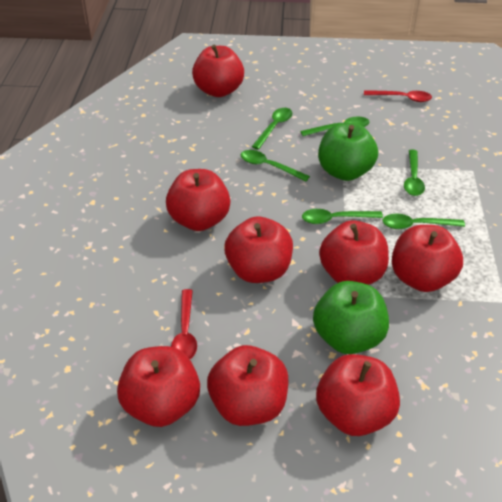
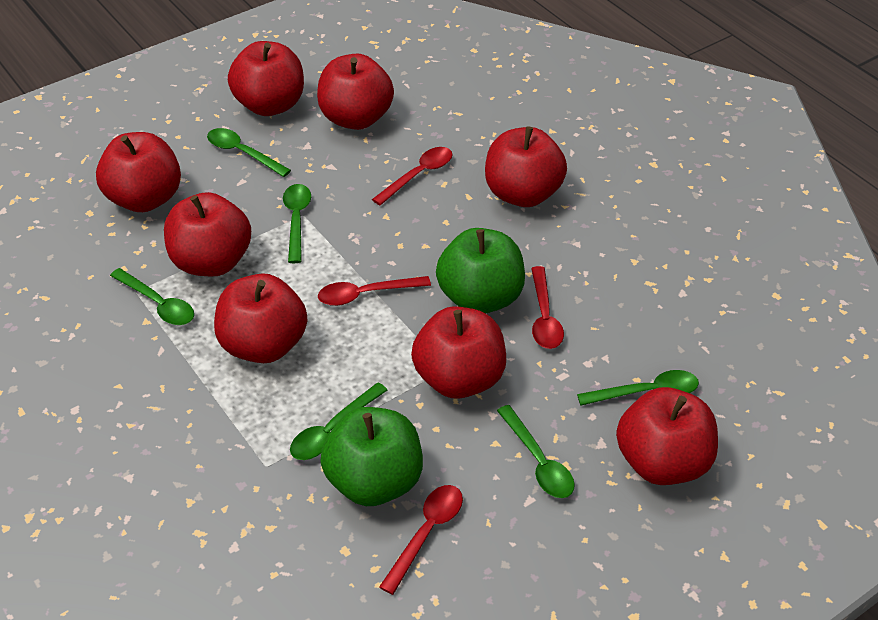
red spoon: 2 -> 4

